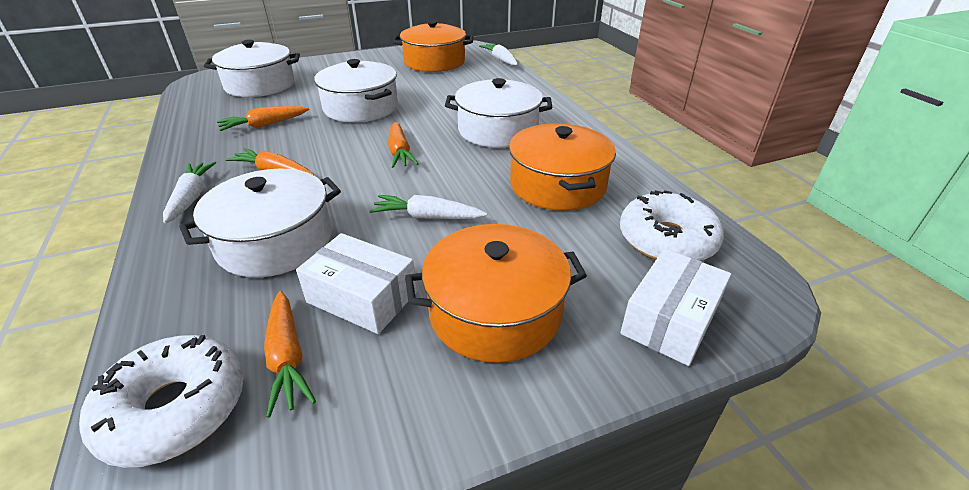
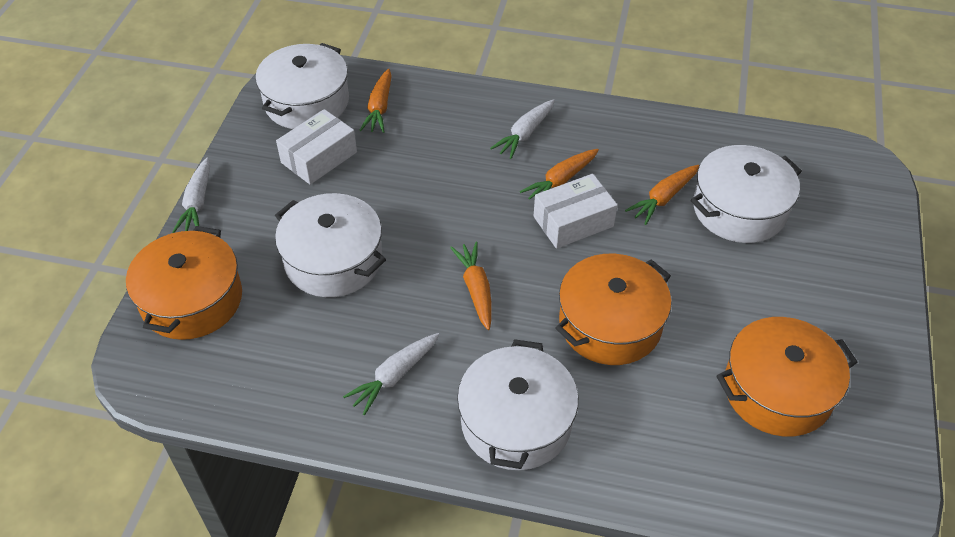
white donut: 2 -> 0

